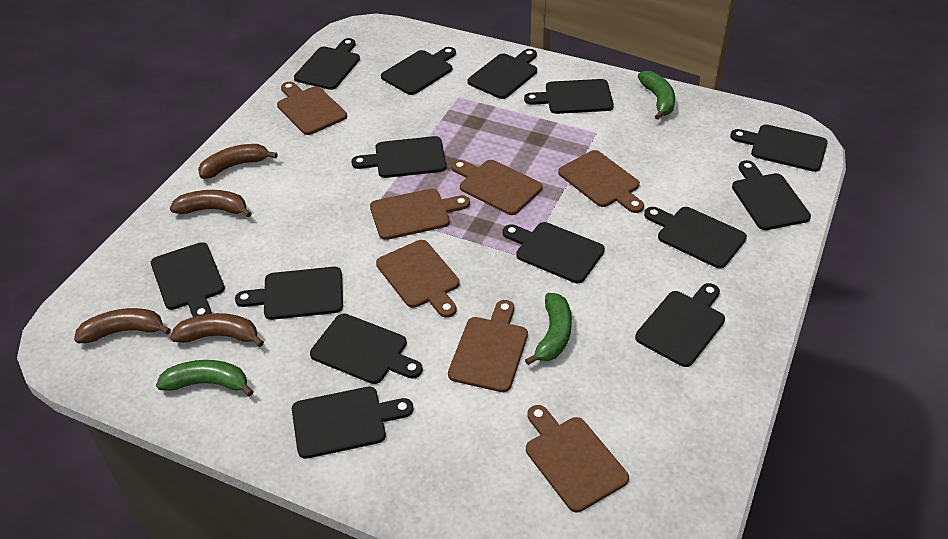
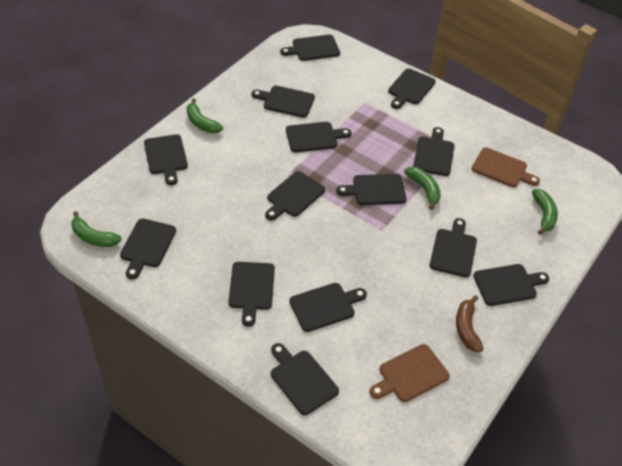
brown banana: 4 -> 1
brown cutting board: 7 -> 2
green banana: 3 -> 4

